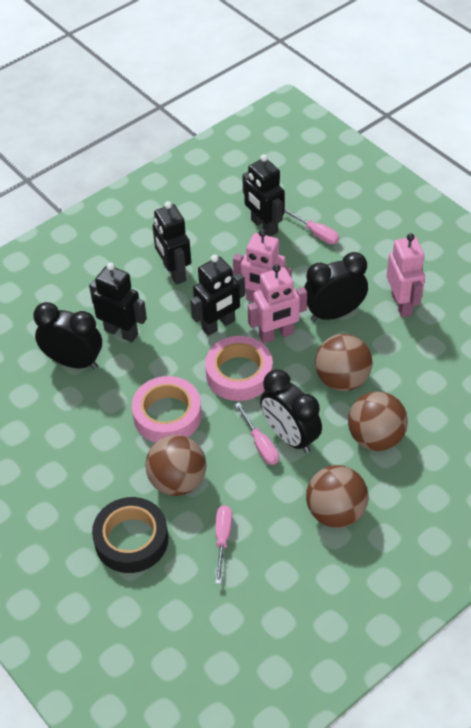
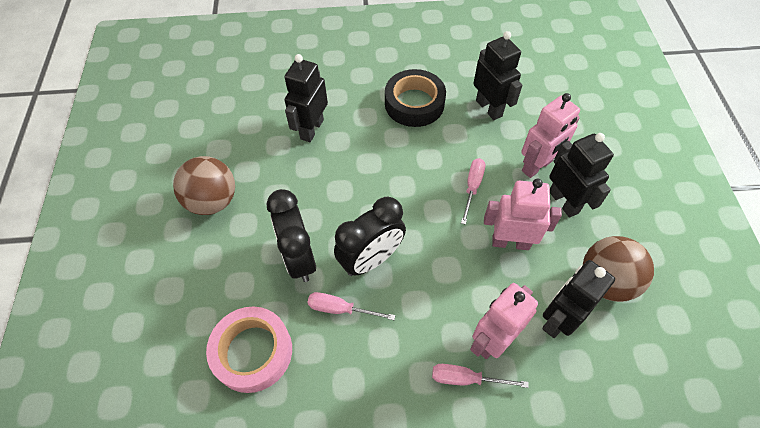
black clock: 3 -> 2
brown ball: 4 -> 2
pink tape: 2 -> 1

